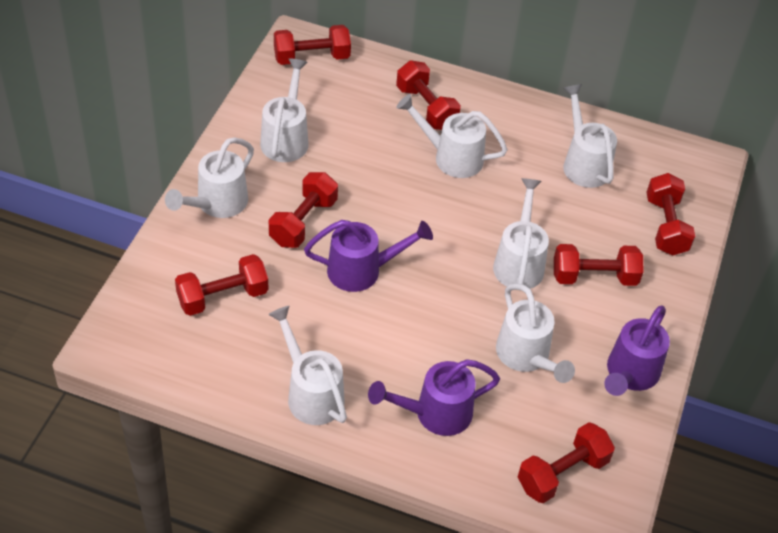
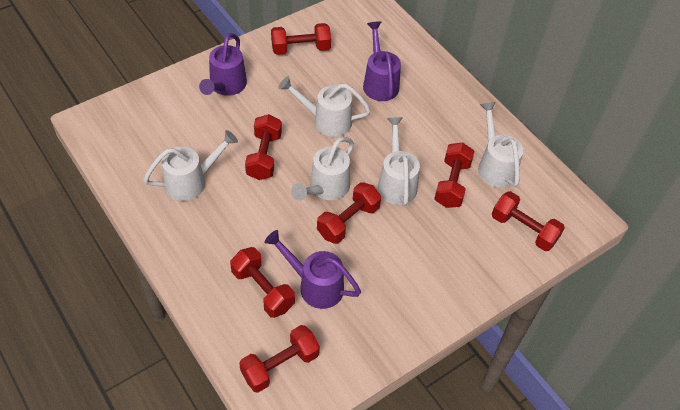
white watering can: 7 -> 5

